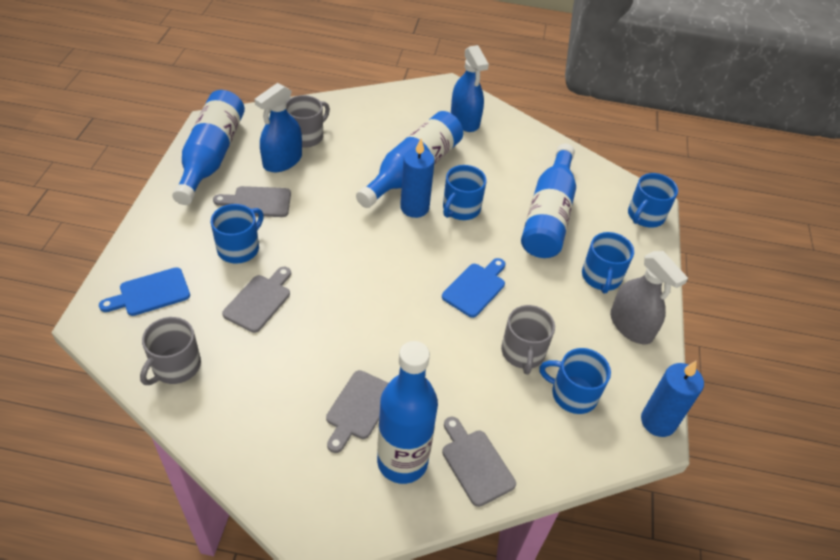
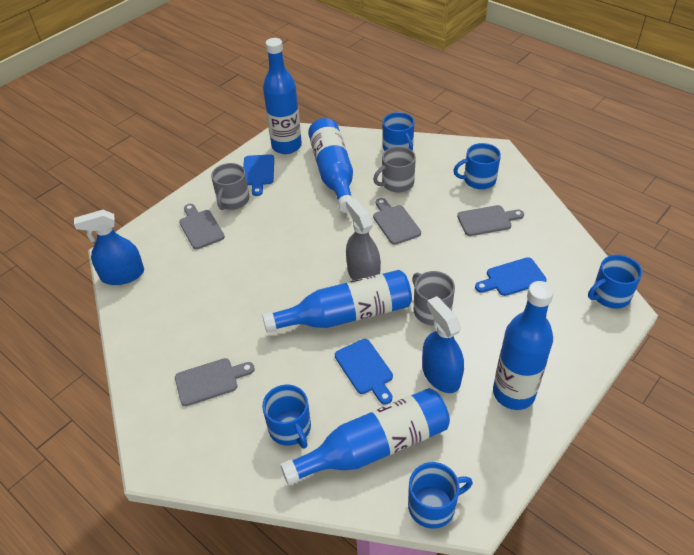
blue bottle: 4 -> 5
blue candle: 2 -> 0
blue cutting board: 2 -> 3

